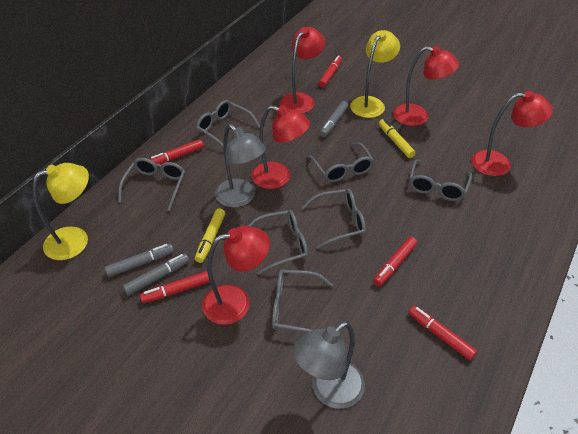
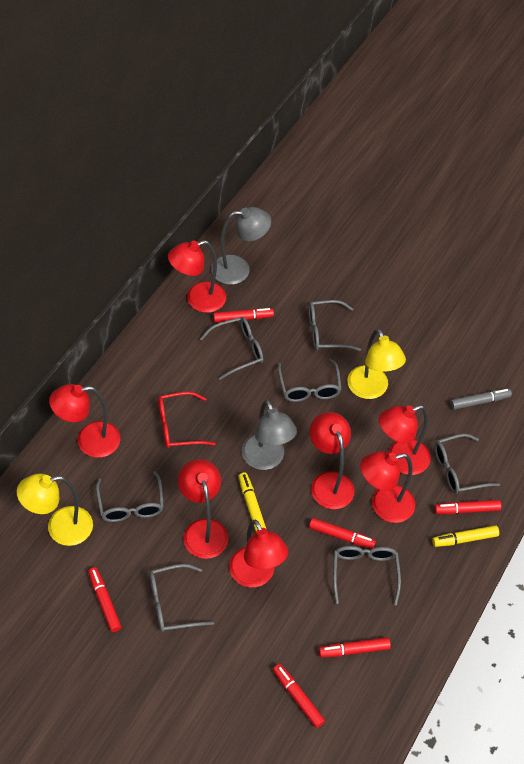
grey marker: 3 -> 1
red glasses: 0 -> 1
red lamp: 5 -> 7
red marker: 5 -> 6

